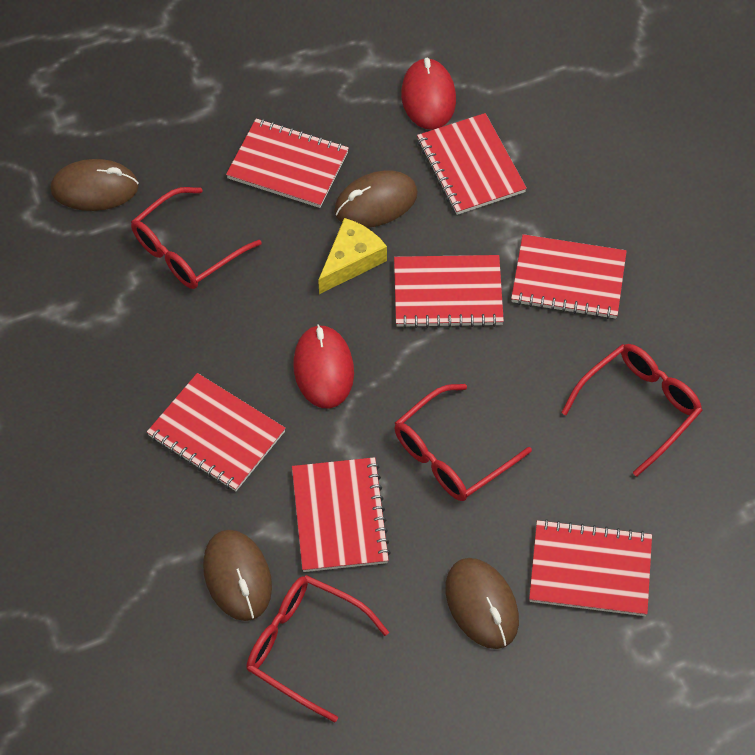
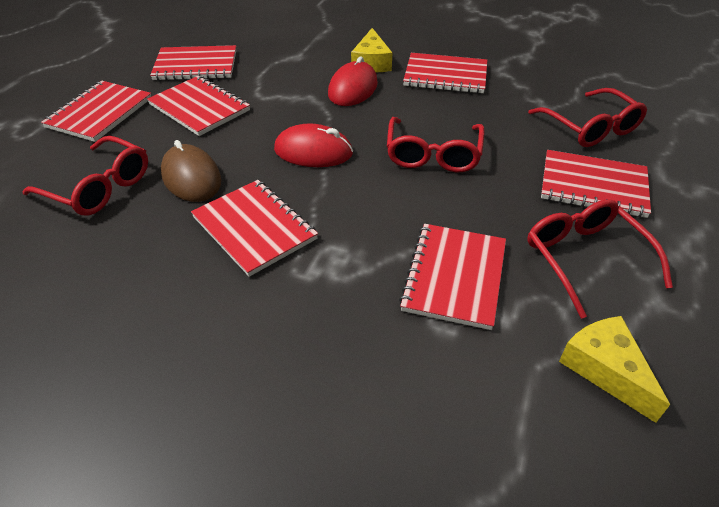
brown mouse: 4 -> 1
yellow cheese: 1 -> 2

